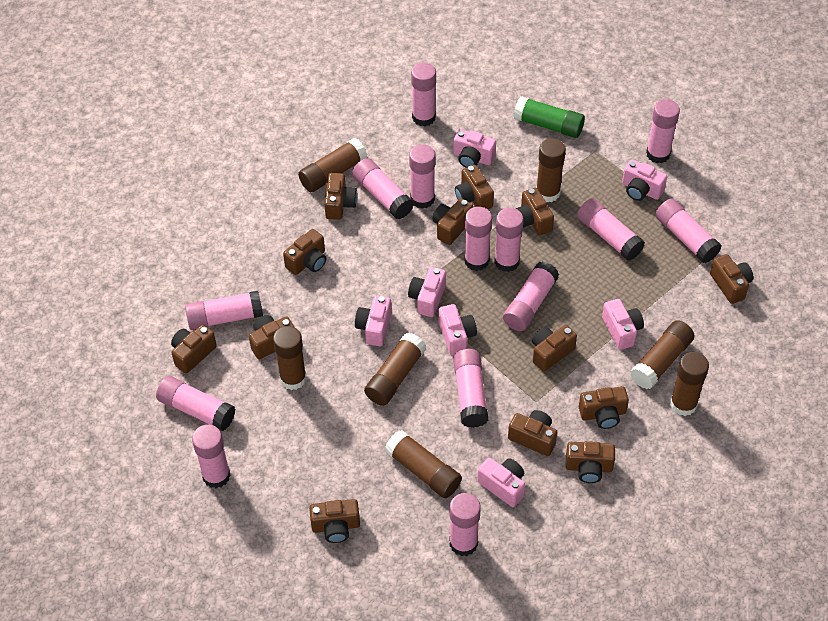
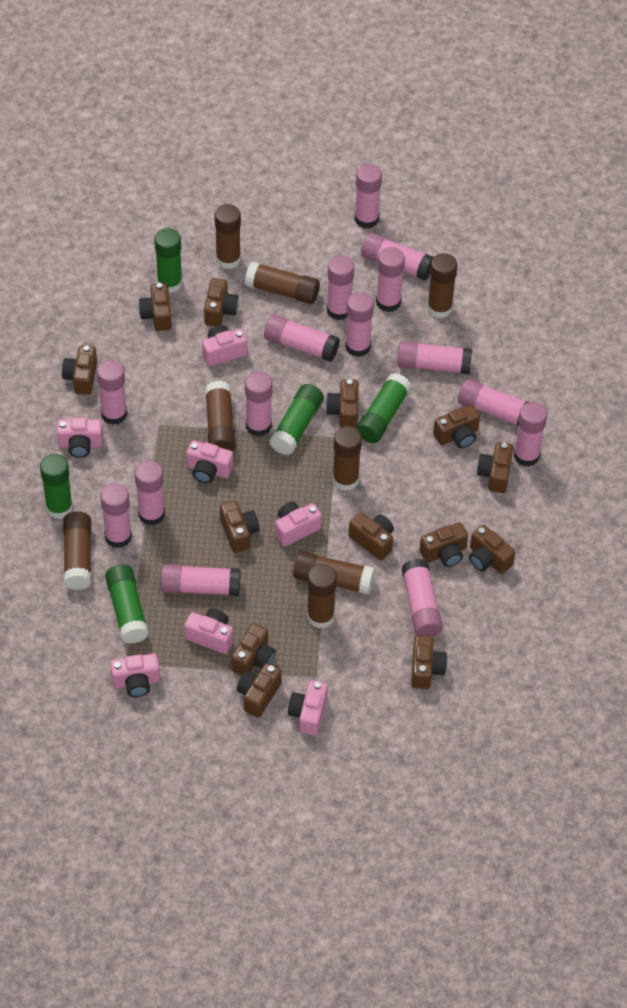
brown glue stick: 7 -> 8
green glue stick: 1 -> 5
pink glue stick: 14 -> 15

